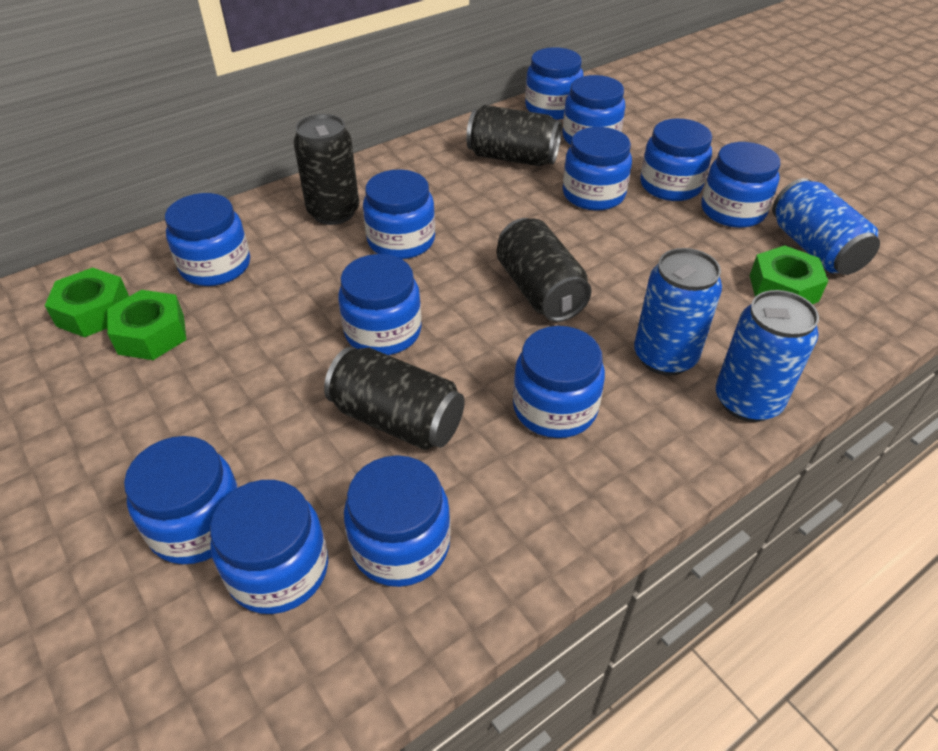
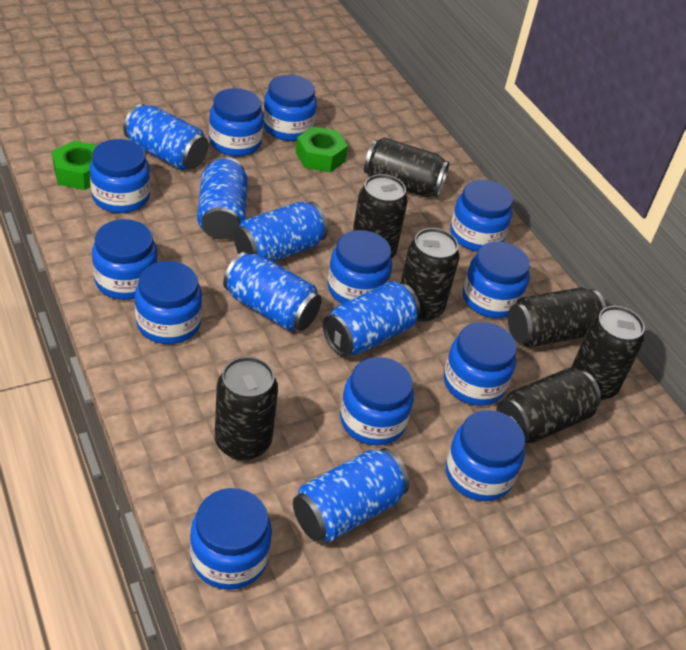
black can: 4 -> 7
blue can: 3 -> 6
green nut: 3 -> 2

